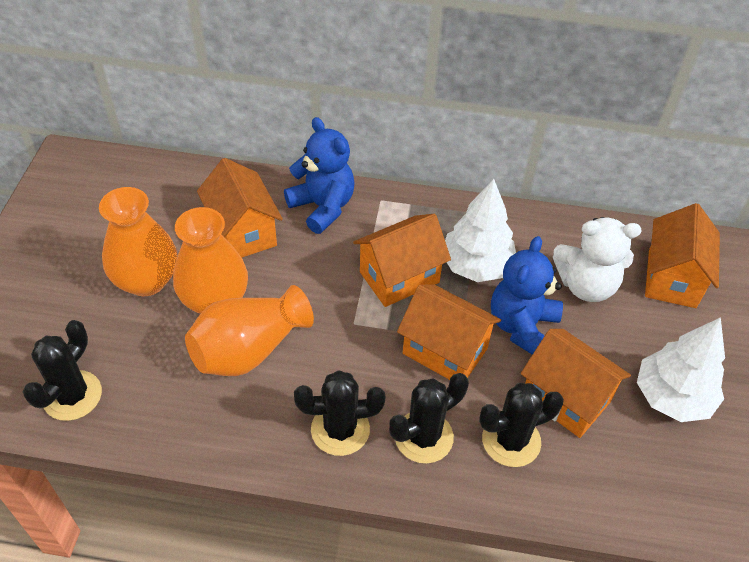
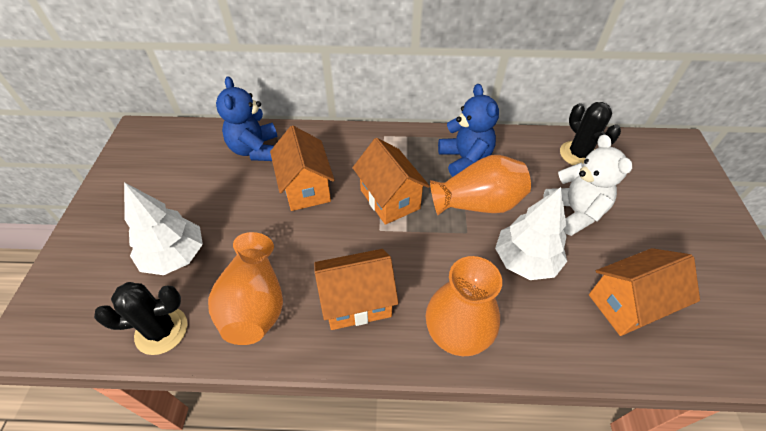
black cactus: 4 -> 2
orange house: 5 -> 4

